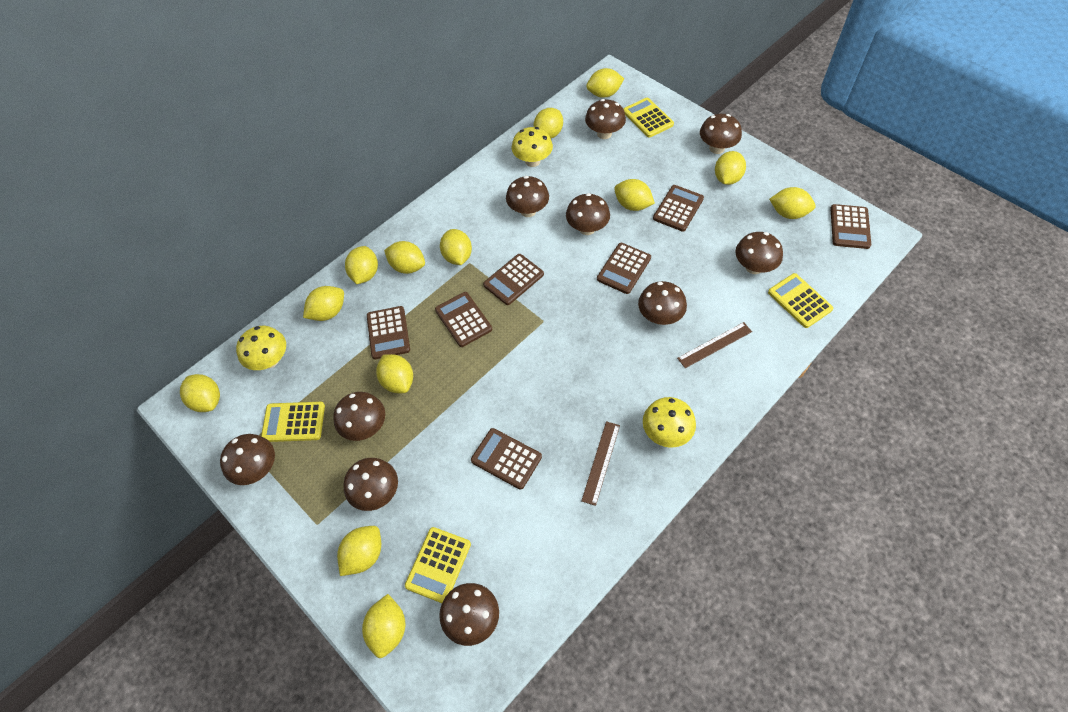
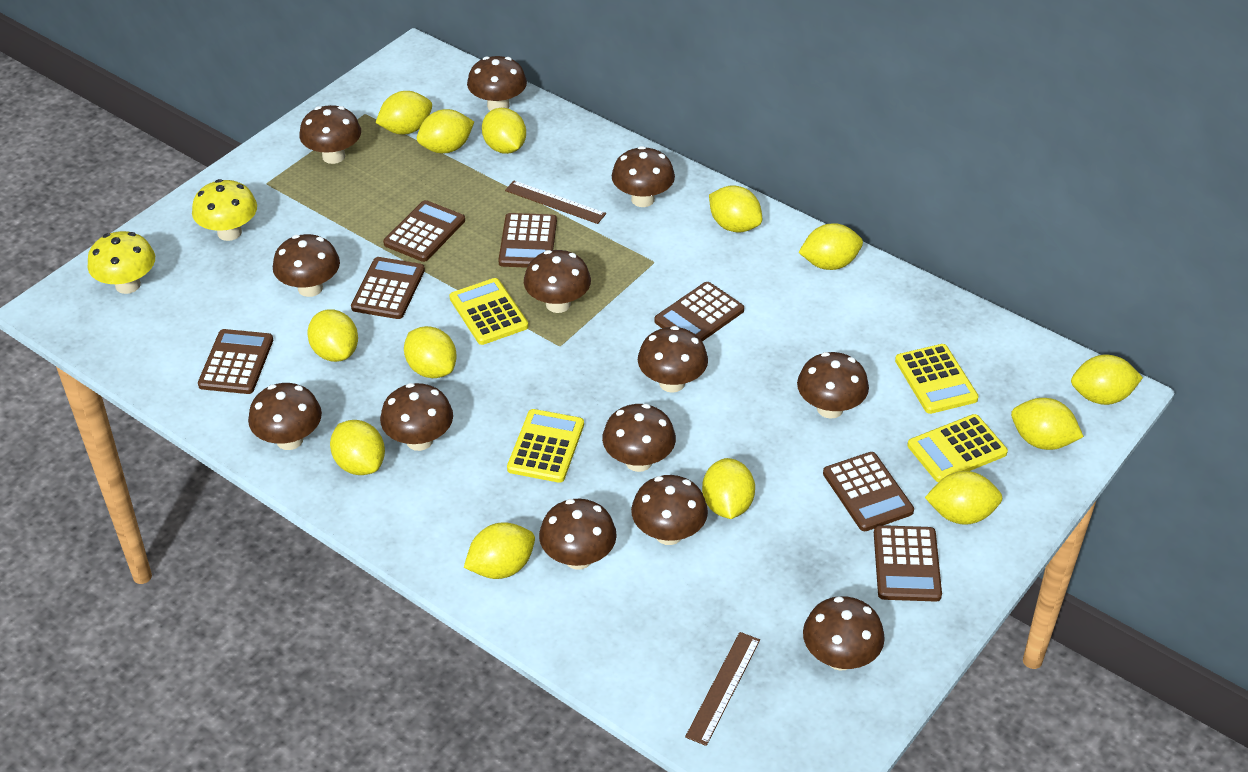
brown mushroom: 10 -> 13
yellow mushroom: 3 -> 2

